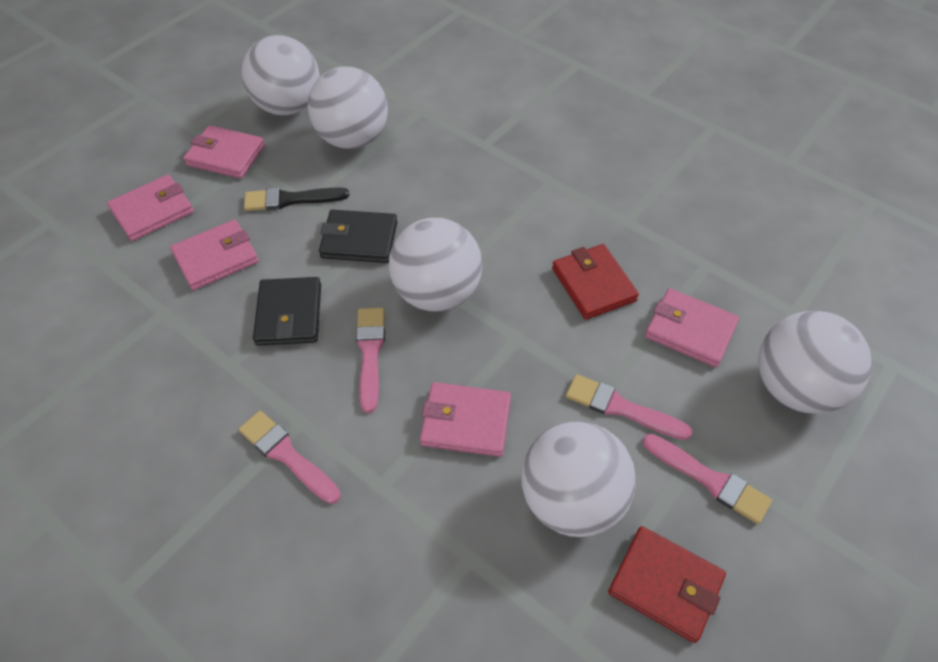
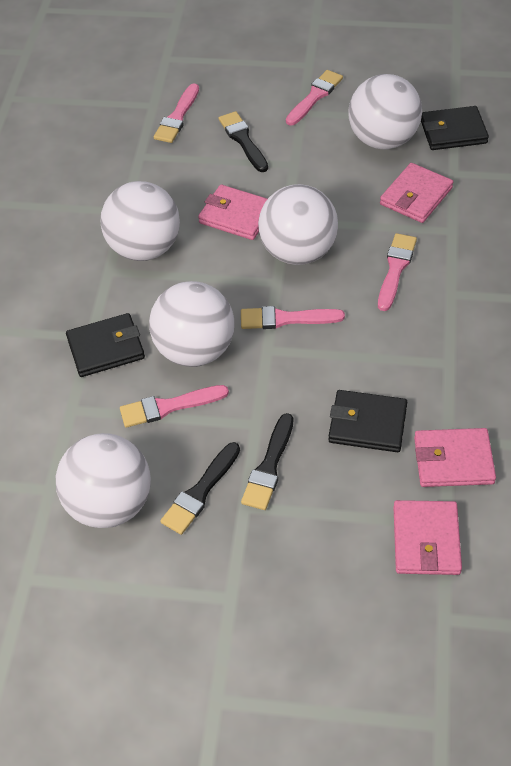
black brush: 1 -> 3
black wallet: 2 -> 3
pink brush: 4 -> 5
pink wallet: 5 -> 4
red wallet: 2 -> 0

